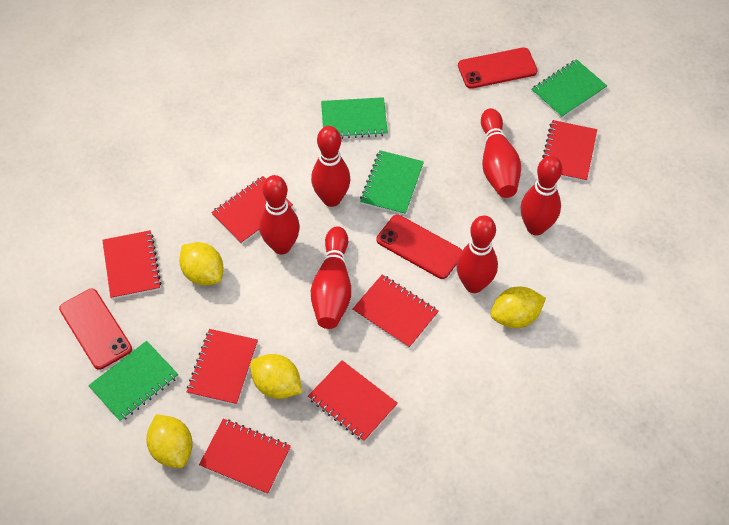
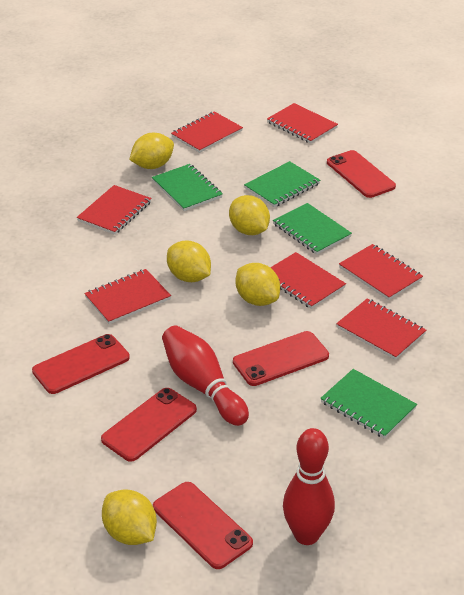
red bowling pin: 6 -> 2
red phone: 3 -> 5
yellow lemon: 4 -> 5

